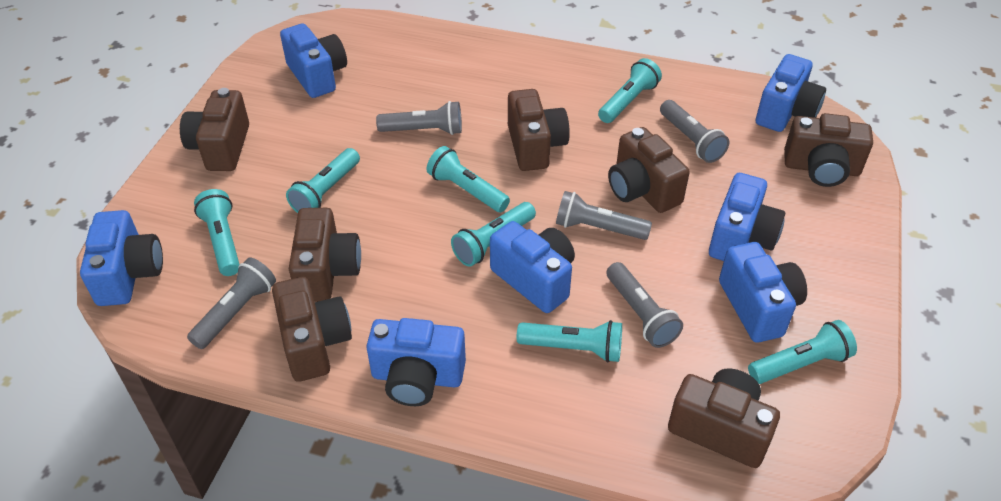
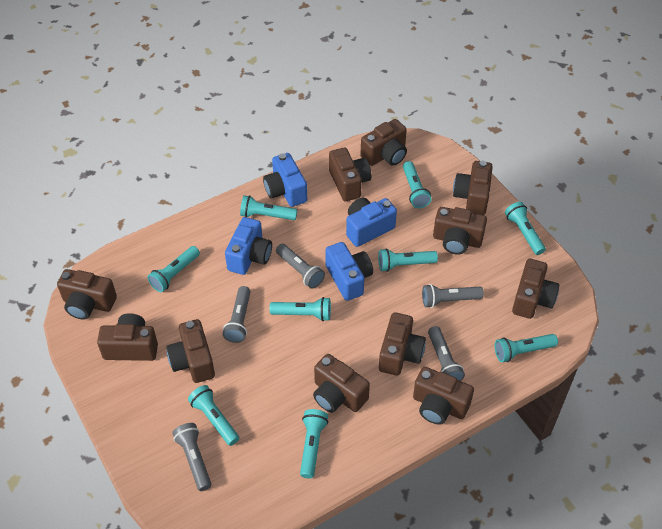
blue camera: 7 -> 4
brown camera: 7 -> 11
turquoise flashlight: 7 -> 9

